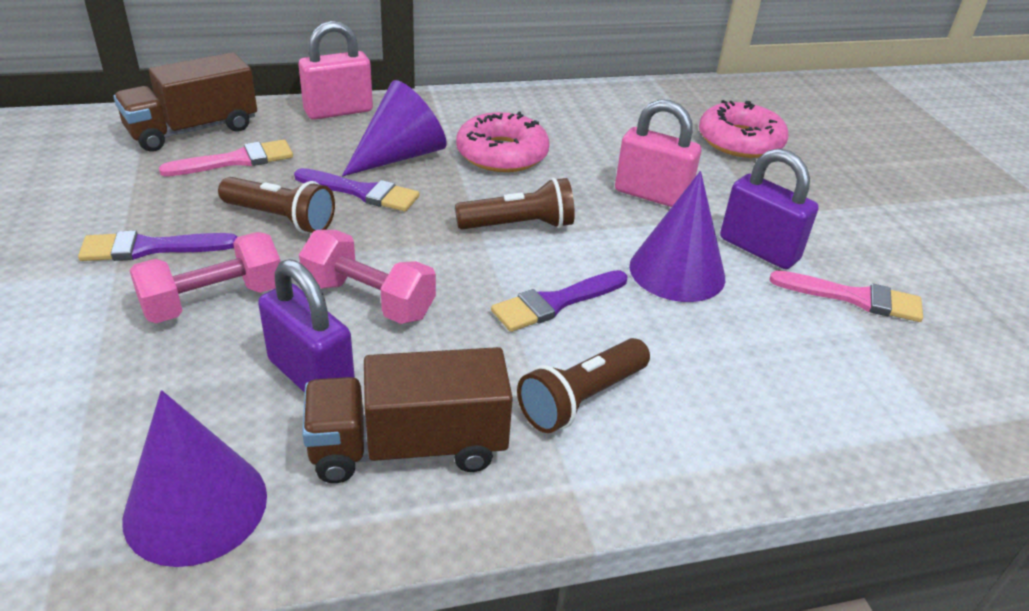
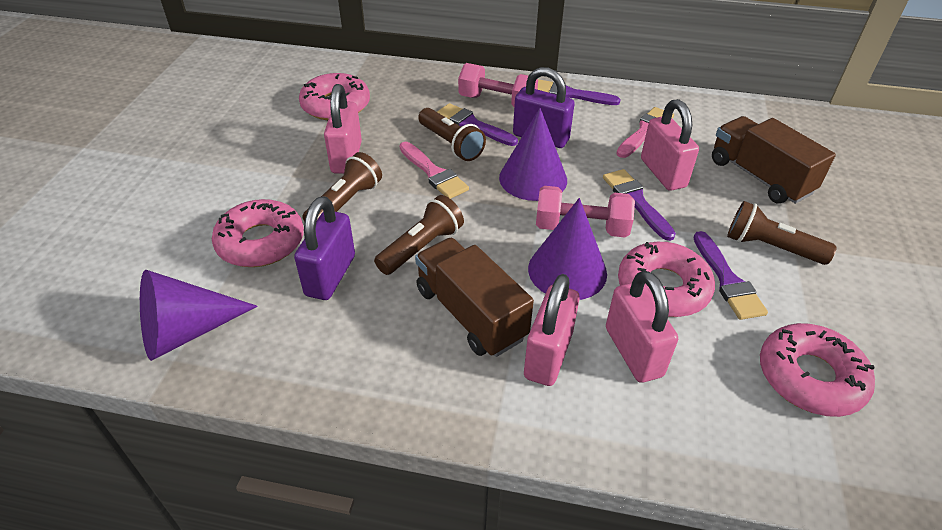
brown flashlight: 3 -> 4
pink donut: 2 -> 4
pink padlock: 2 -> 4
purple brush: 3 -> 4

